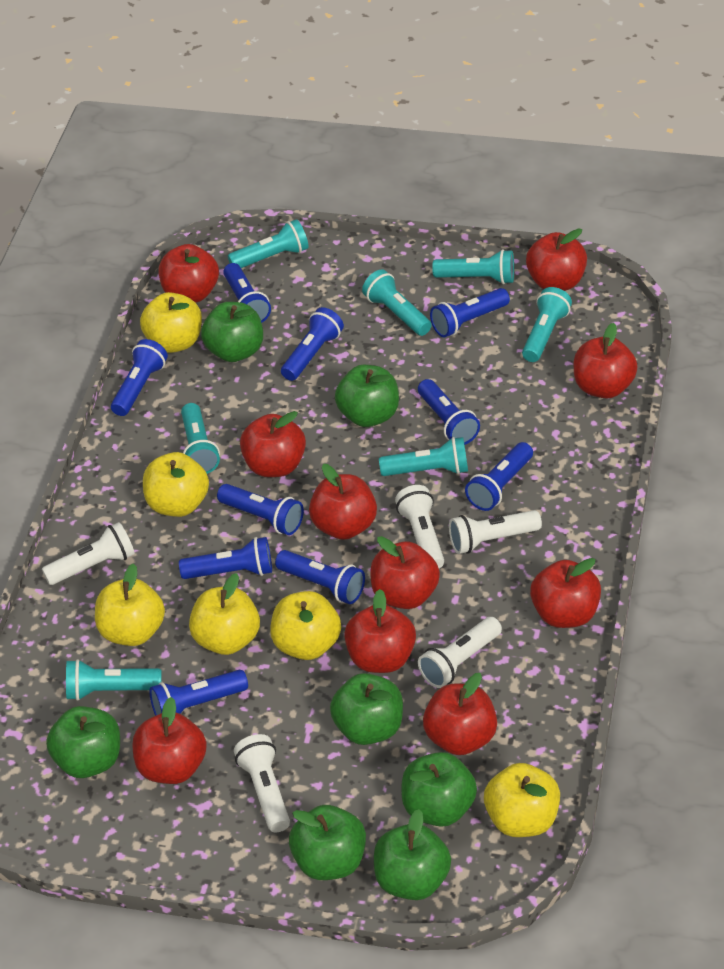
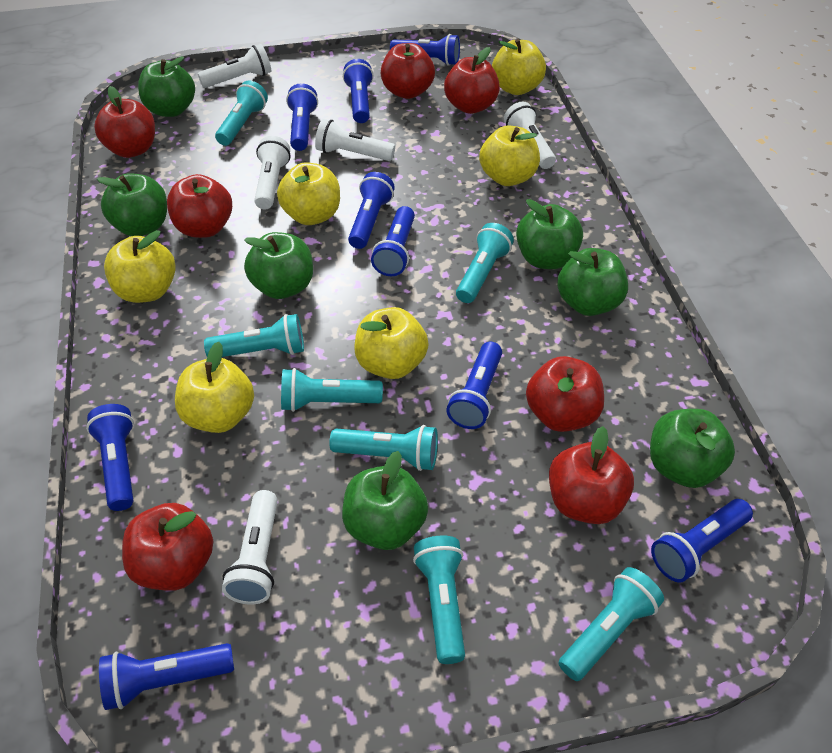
blue flashlight: 10 -> 9
red apple: 10 -> 7

